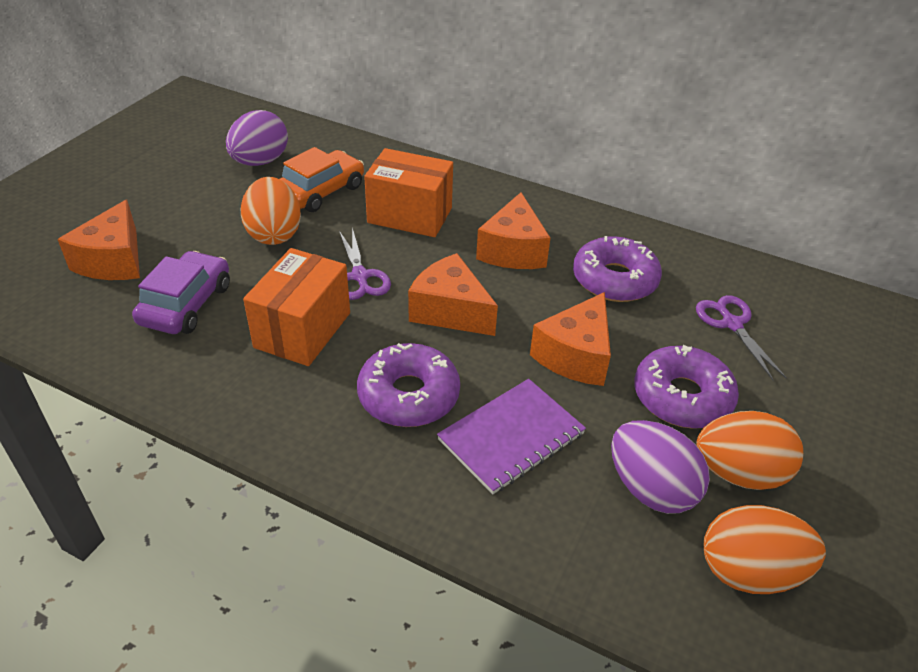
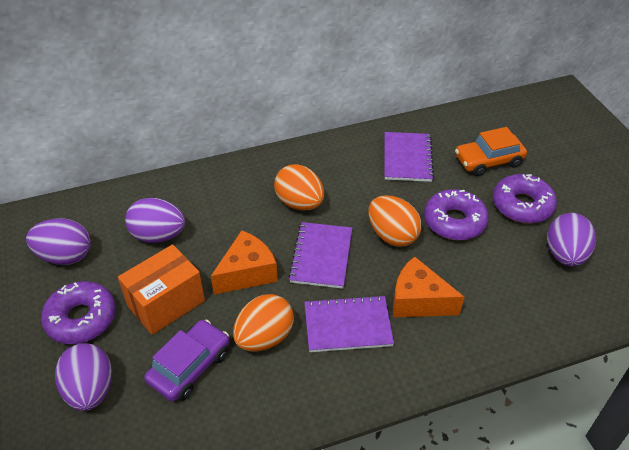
orange box: 2 -> 1
orange cheese: 4 -> 2
purple egg: 2 -> 4
purple notebook: 1 -> 3
purple scissors: 2 -> 0

